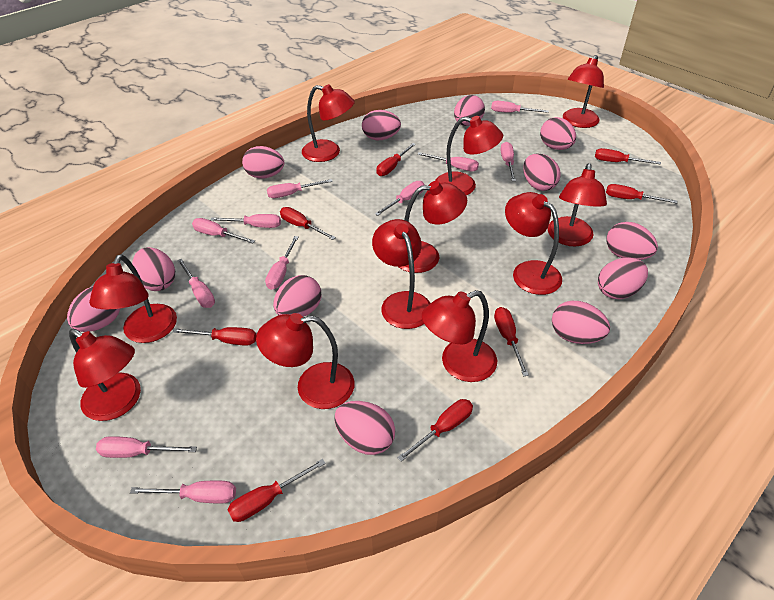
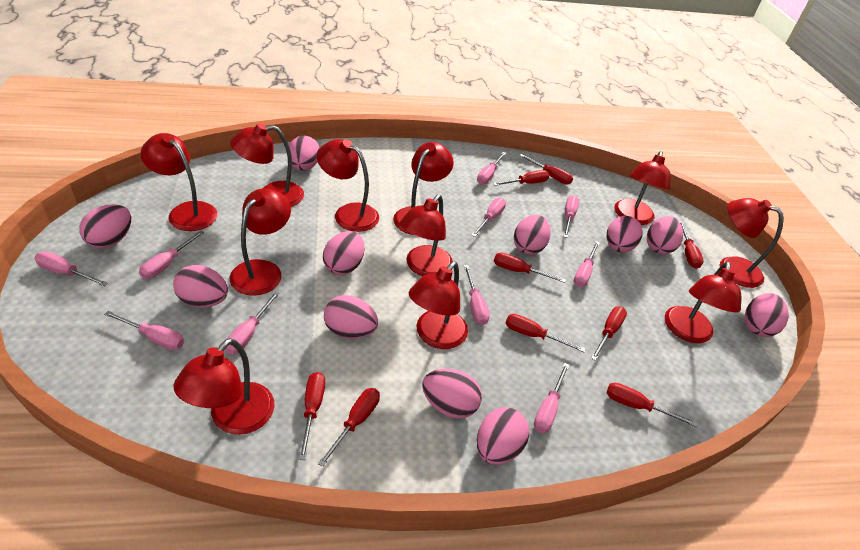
pink egg: 12 -> 11
pink screwdriver: 11 -> 10
red screwdriver: 8 -> 9

